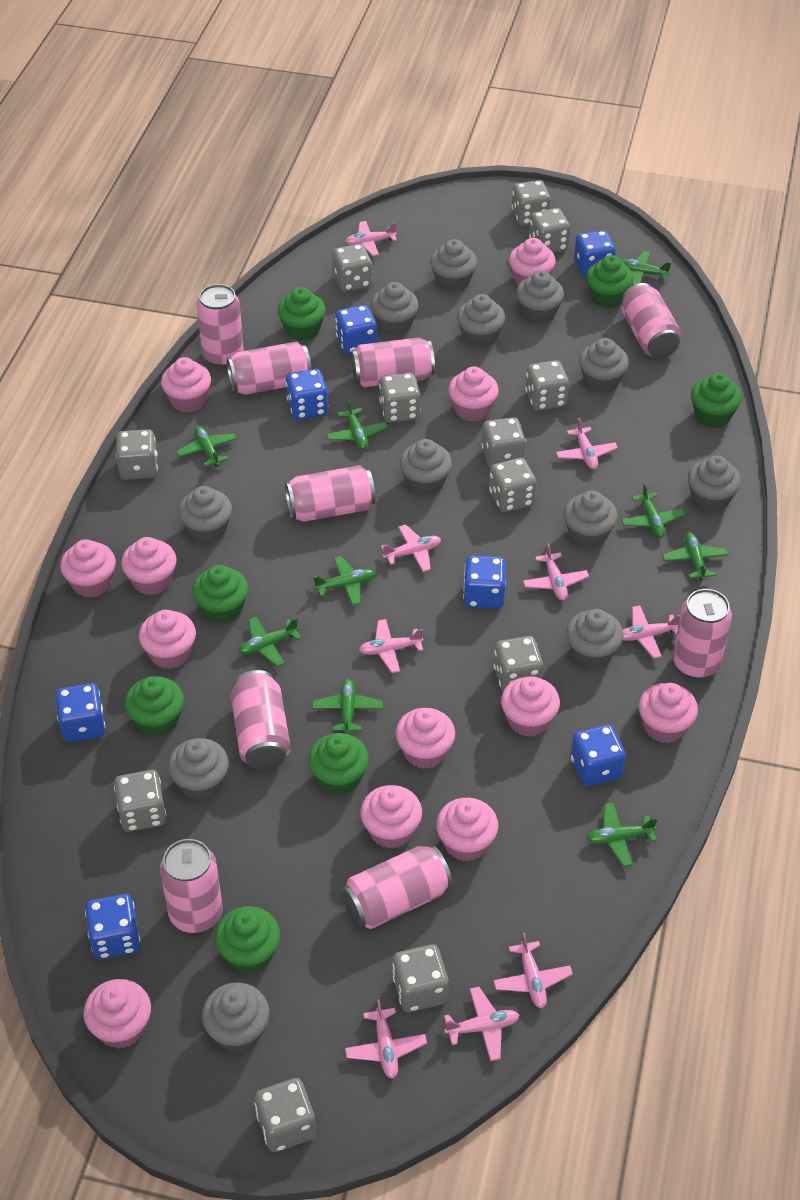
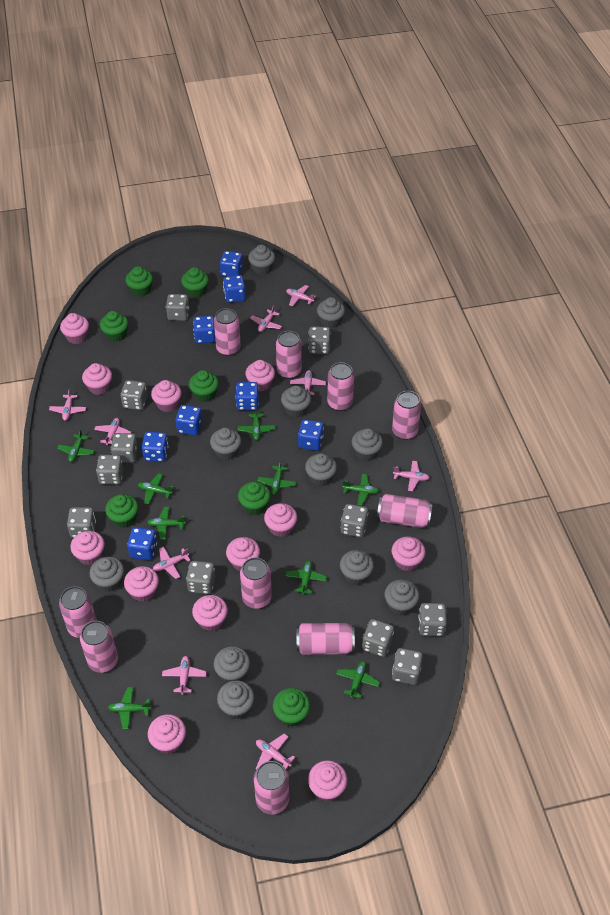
blue dice: 7 -> 8
grey cupcake: 12 -> 11
grey dice: 12 -> 11
pink can: 9 -> 10

